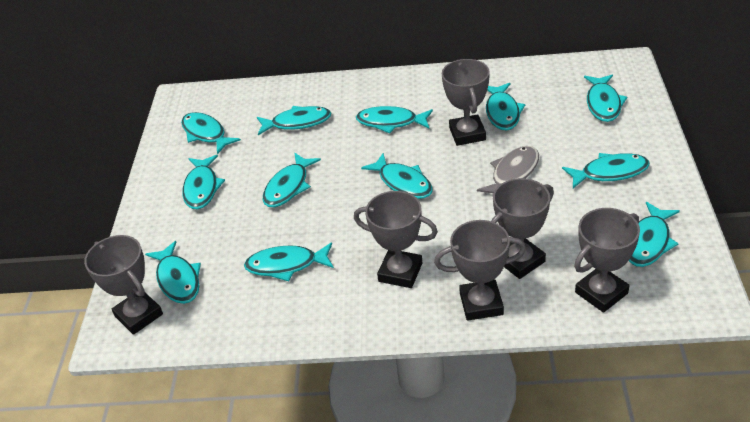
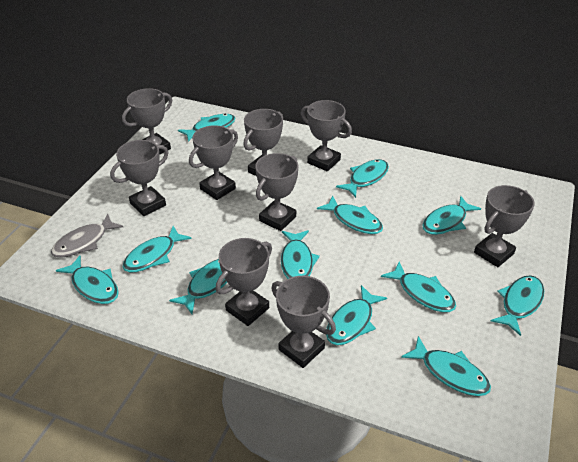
grey trophy: 6 -> 9

